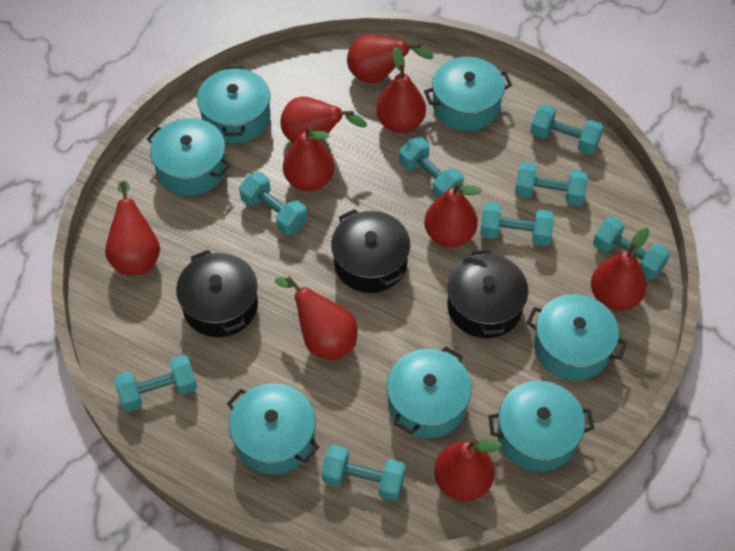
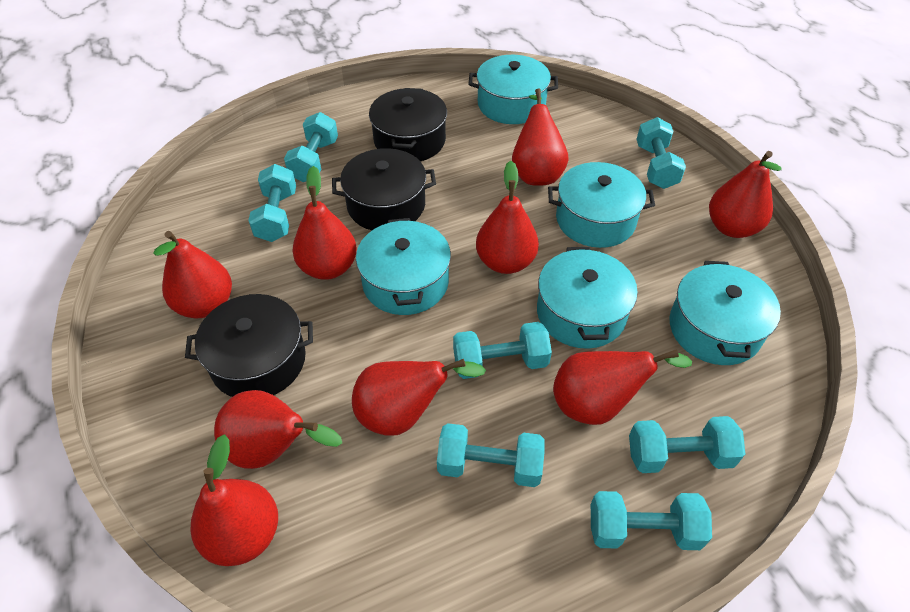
turquoise dumbbell: 8 -> 7
turquoise pot: 7 -> 5

